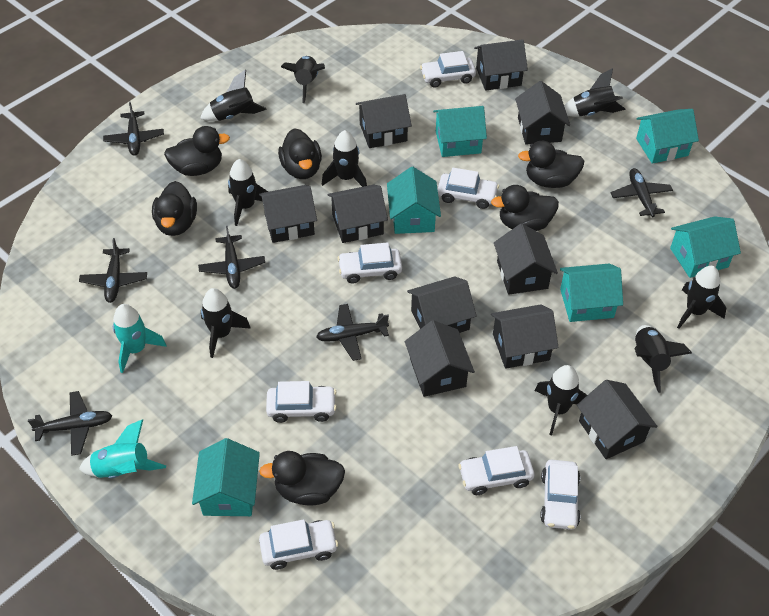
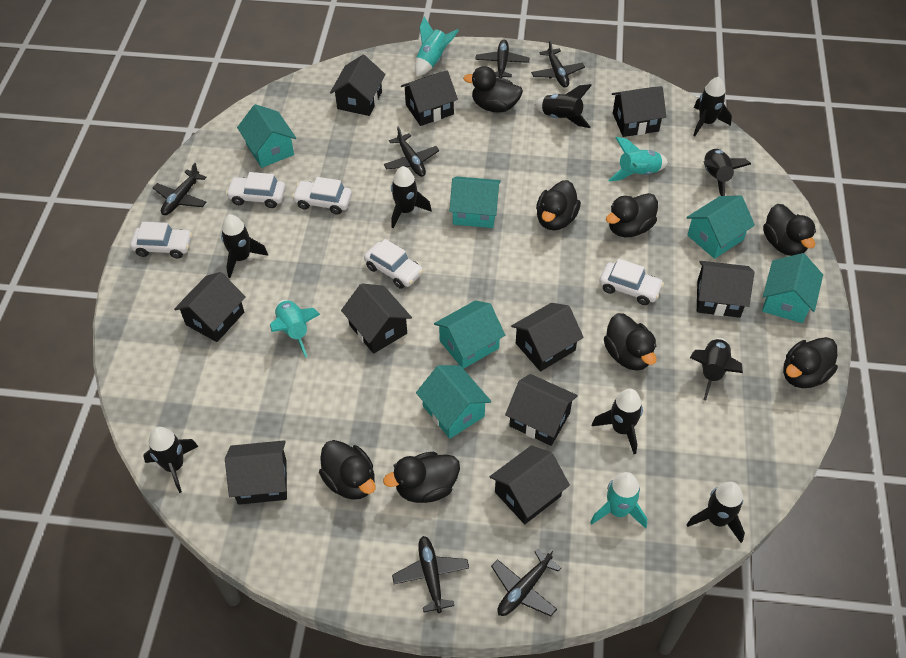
black duck: 6 -> 8
turquoise rocket: 2 -> 4
white car: 7 -> 5

